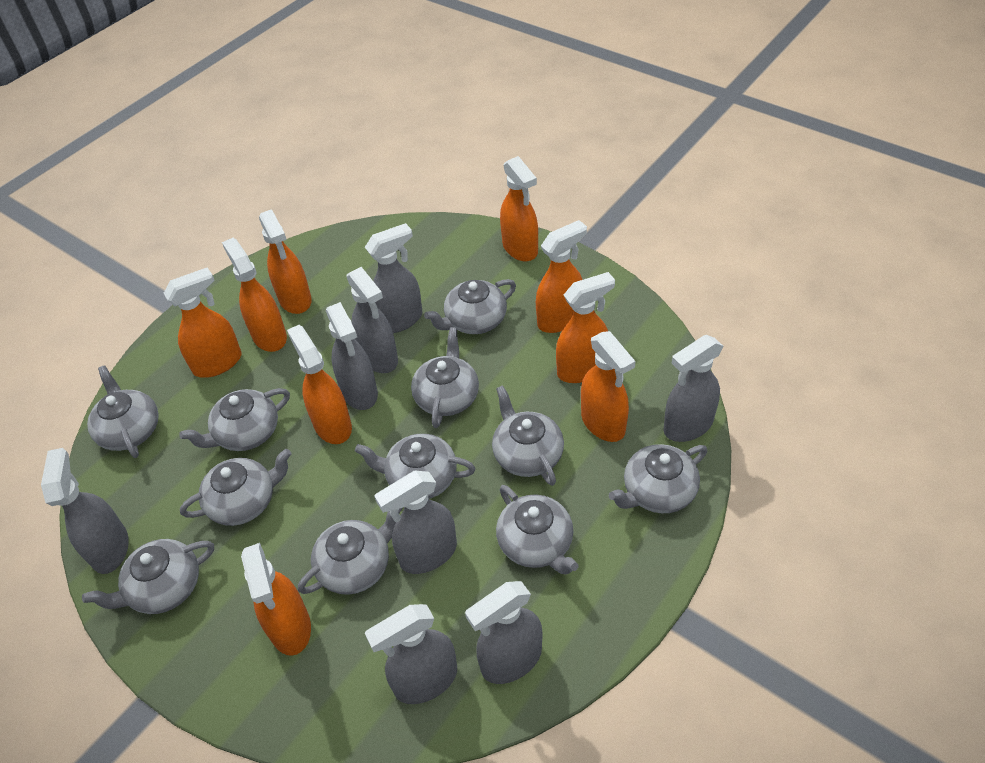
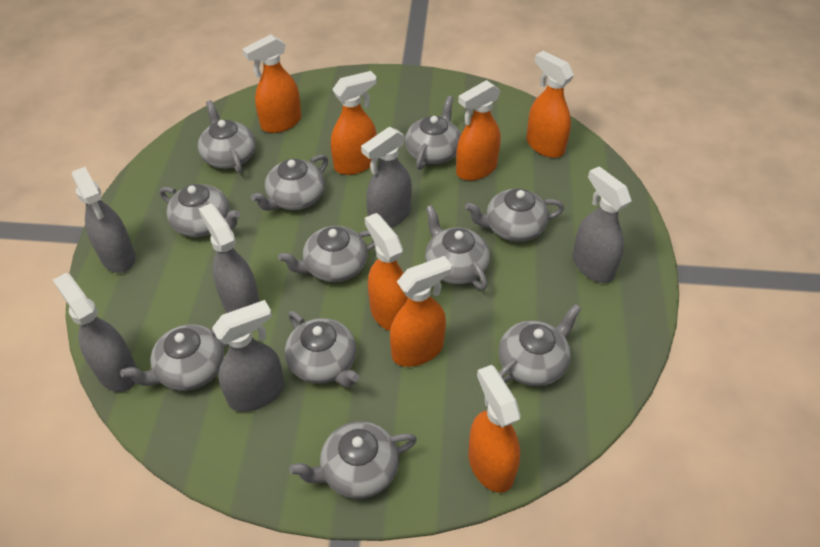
grey spray bottle: 8 -> 6
orange spray bottle: 9 -> 7

